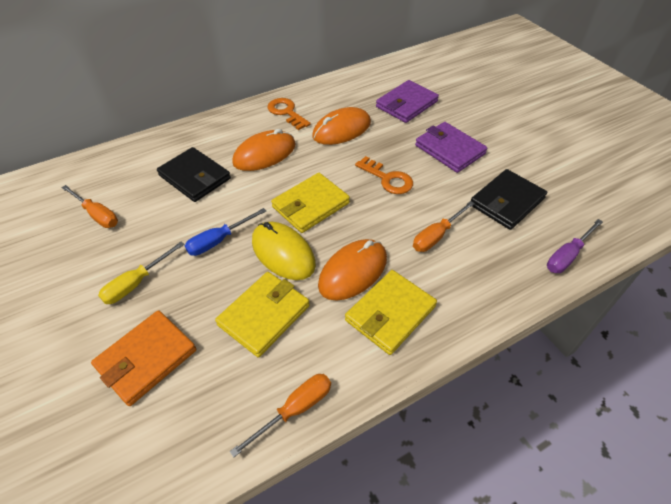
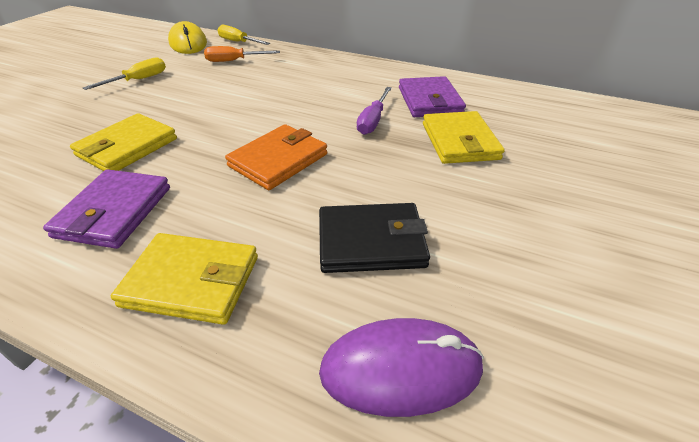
black wallet: 2 -> 1
blue screwdriver: 1 -> 0
orange key: 2 -> 0
orange mouse: 3 -> 0
orange screwdriver: 3 -> 1
purple mouse: 0 -> 1
yellow screwdriver: 1 -> 2

